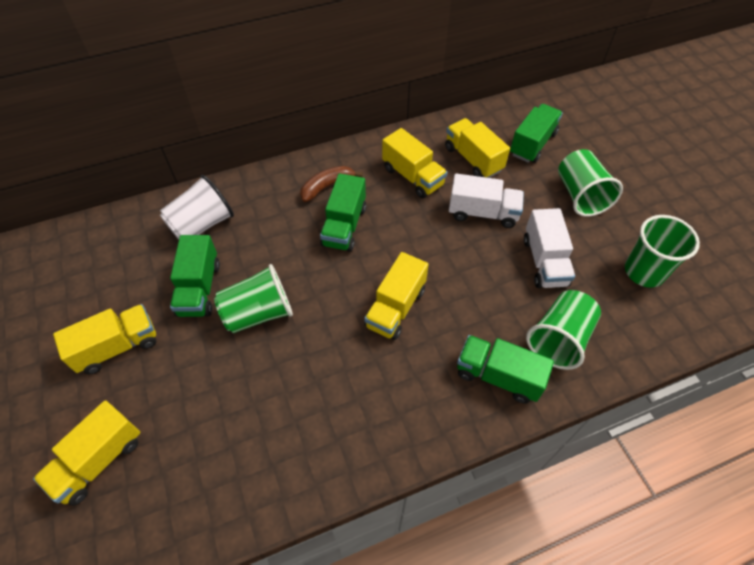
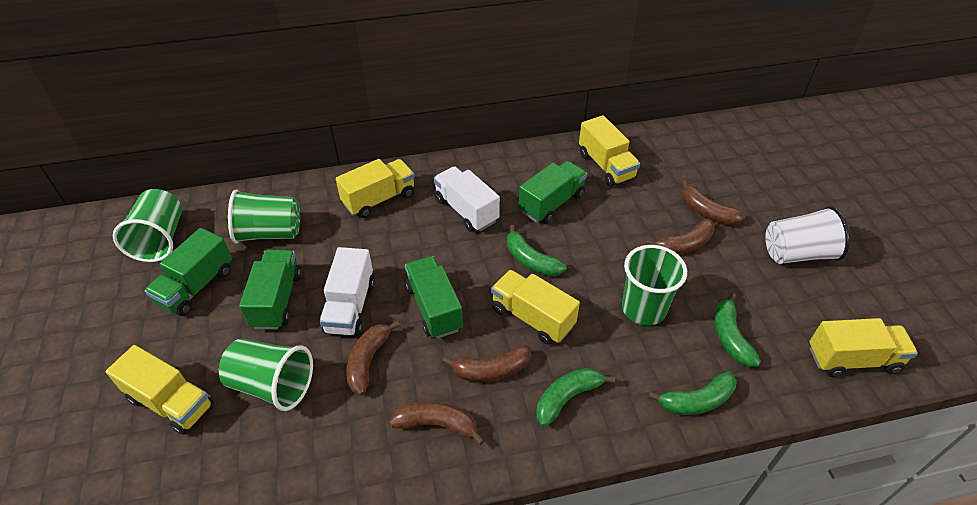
brown banana: 1 -> 5
green banana: 0 -> 4

